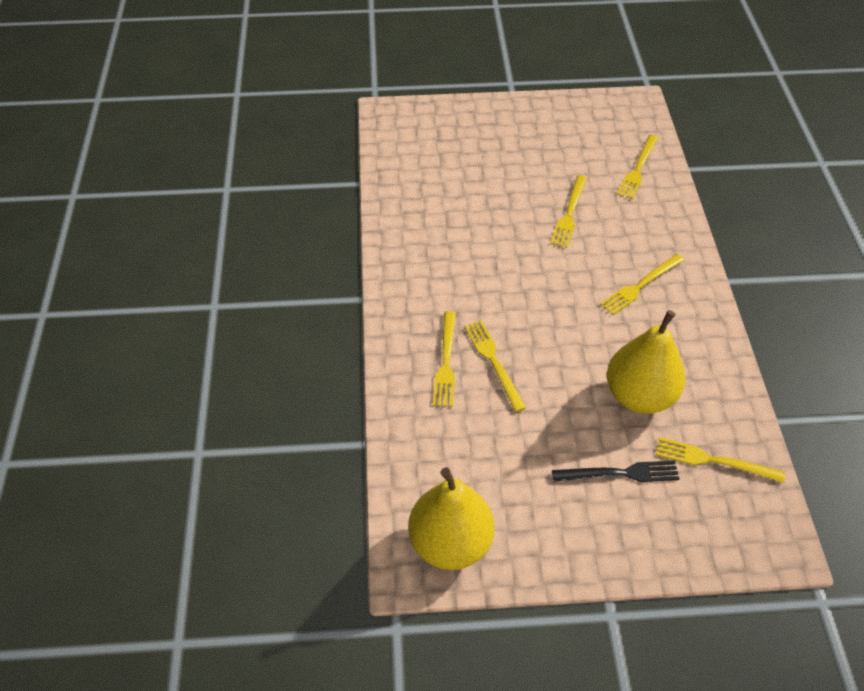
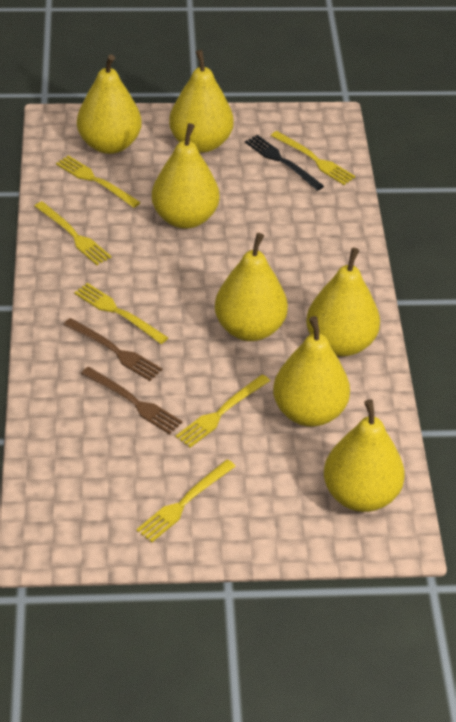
brown fork: 0 -> 2
yellow pear: 2 -> 7

